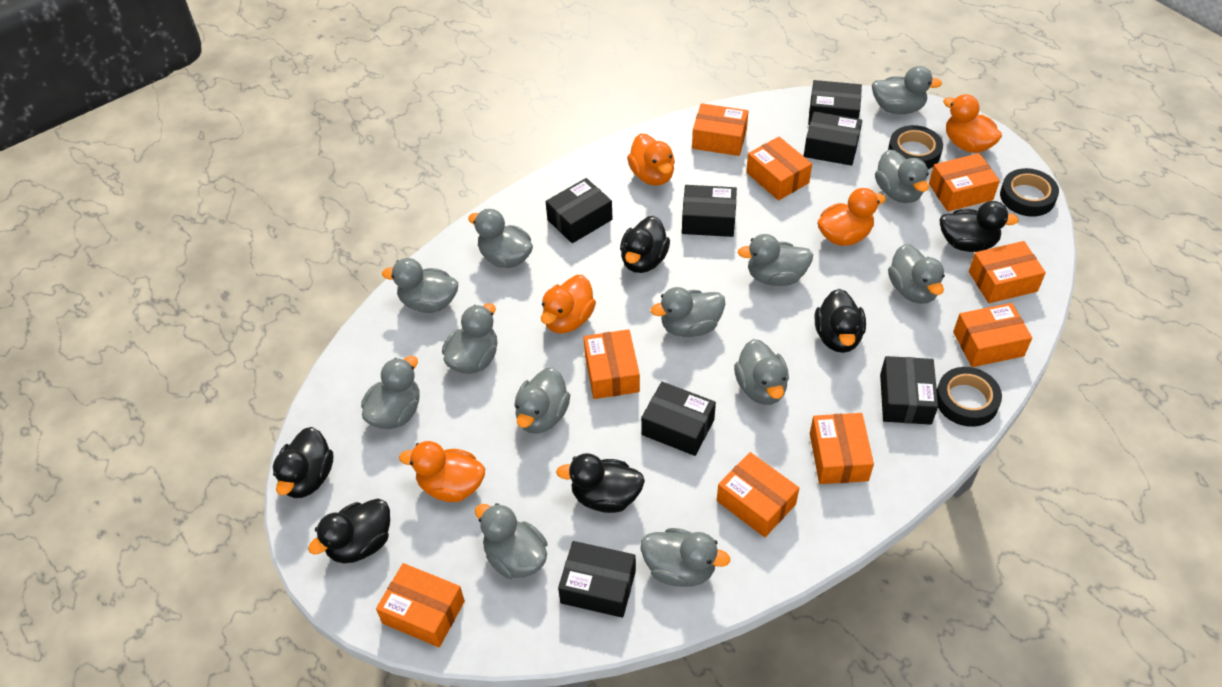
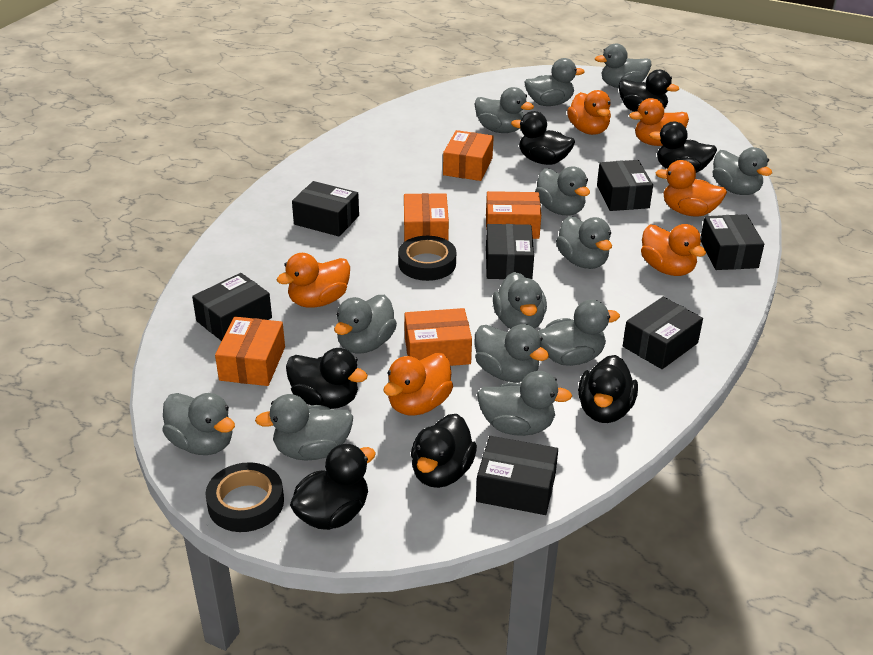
black duck: 6 -> 7
black tape: 3 -> 2
orange box: 9 -> 5
orange duck: 5 -> 6

